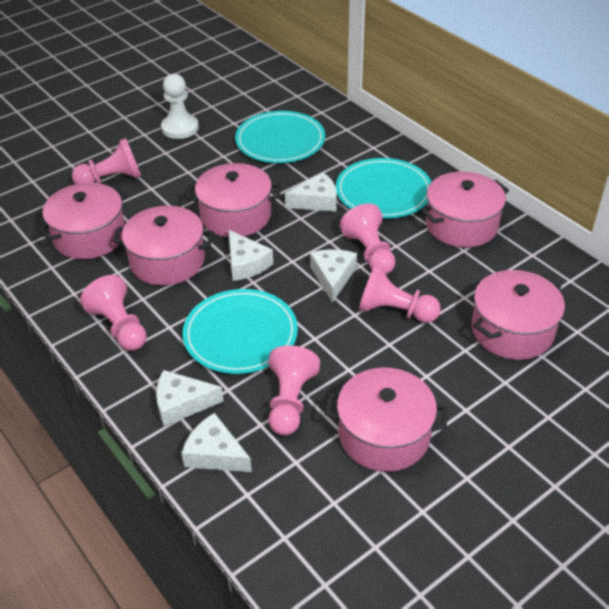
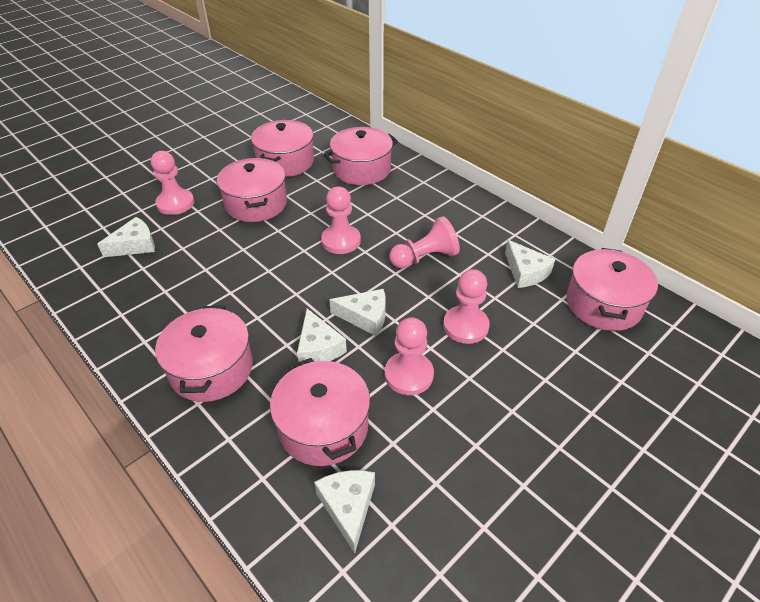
turquoise plate: 3 -> 0
white pawn: 1 -> 0

